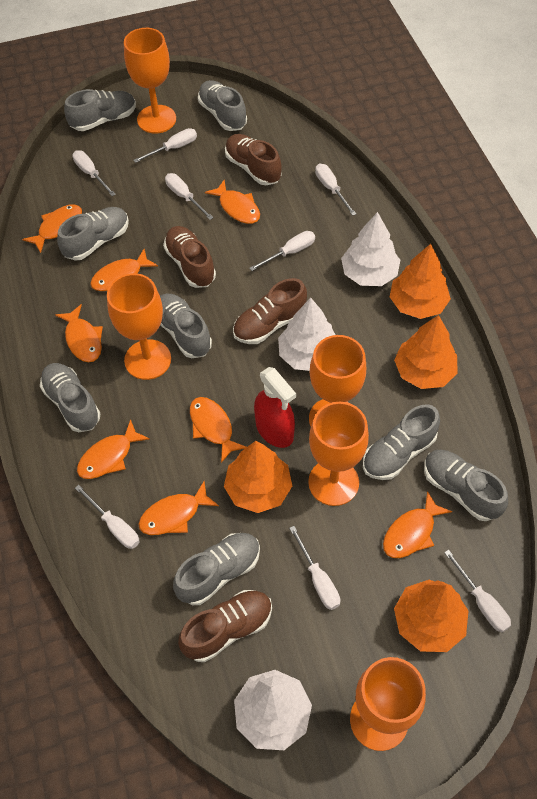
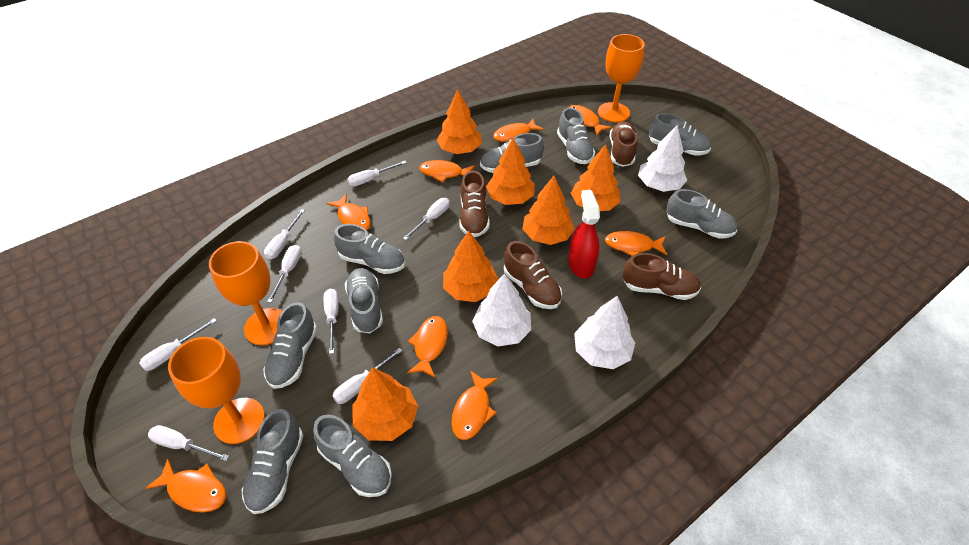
grey shoe: 8 -> 9
orange goblet: 5 -> 3
orange tree: 4 -> 6

